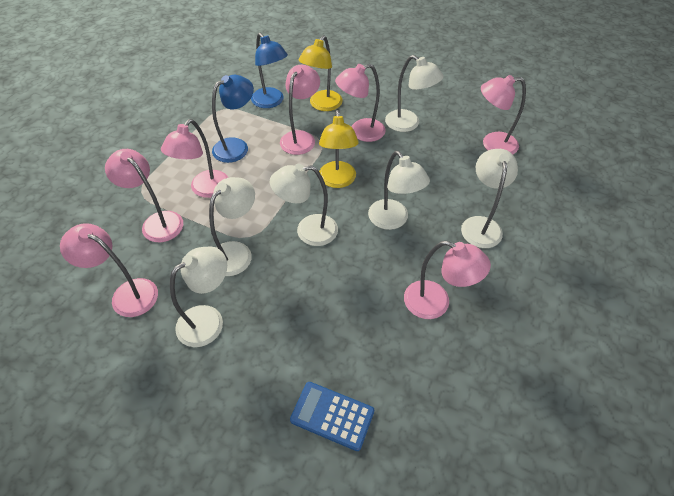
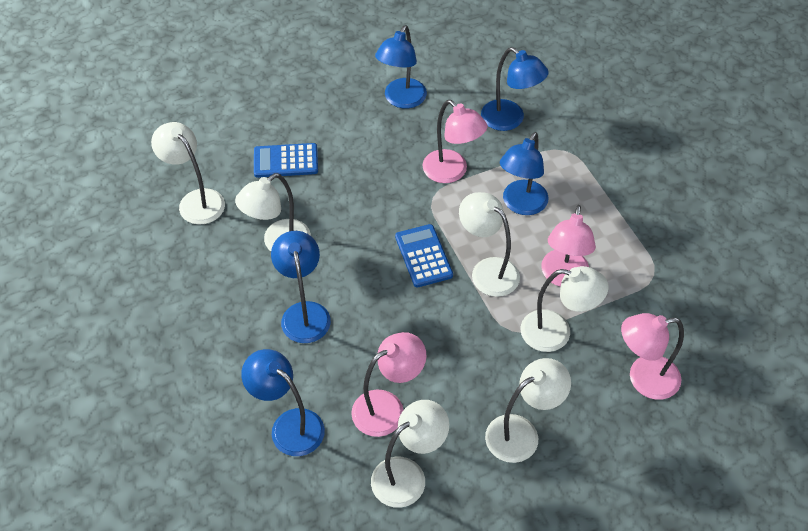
blue calculator: 1 -> 2
blue lamp: 2 -> 5
pink lamp: 7 -> 4
yellow lamp: 2 -> 0

